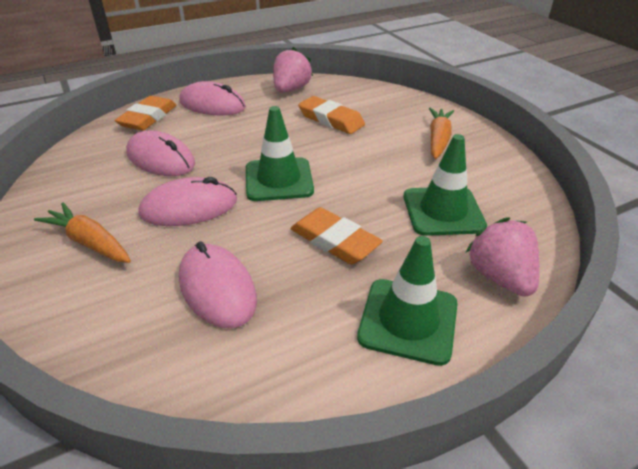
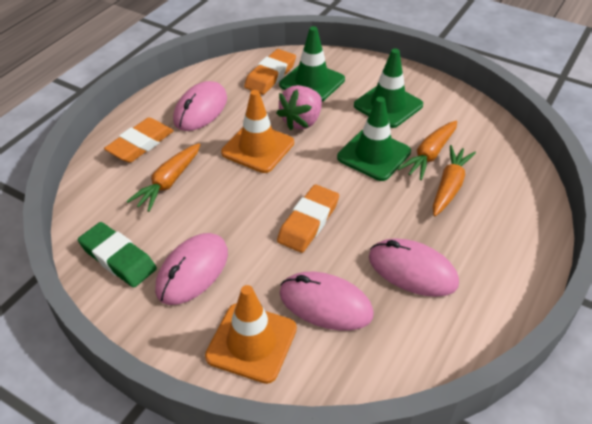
green eraser: 0 -> 1
orange carrot: 2 -> 3
orange traffic cone: 0 -> 2
pink strawberry: 2 -> 1

